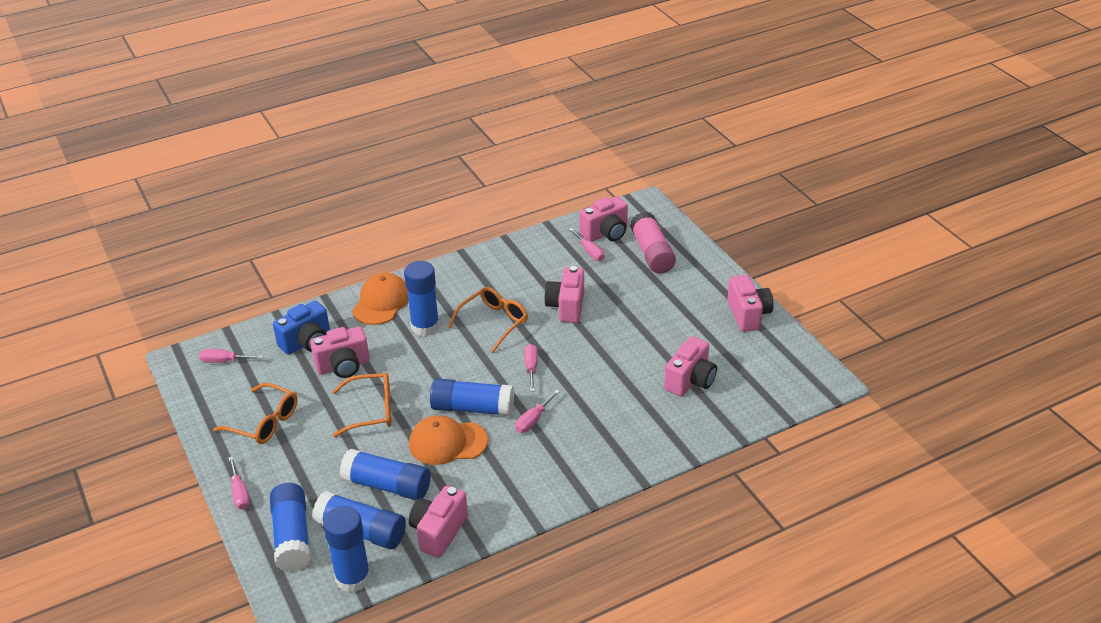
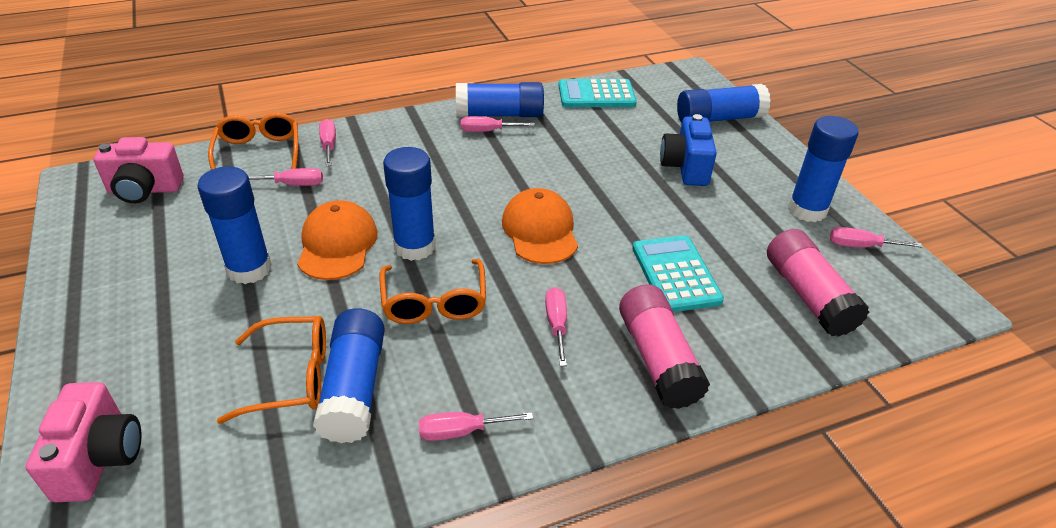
pink camera: 6 -> 2
pink glue stick: 1 -> 2
pink screwdriver: 5 -> 6
turquoise calculator: 0 -> 2

